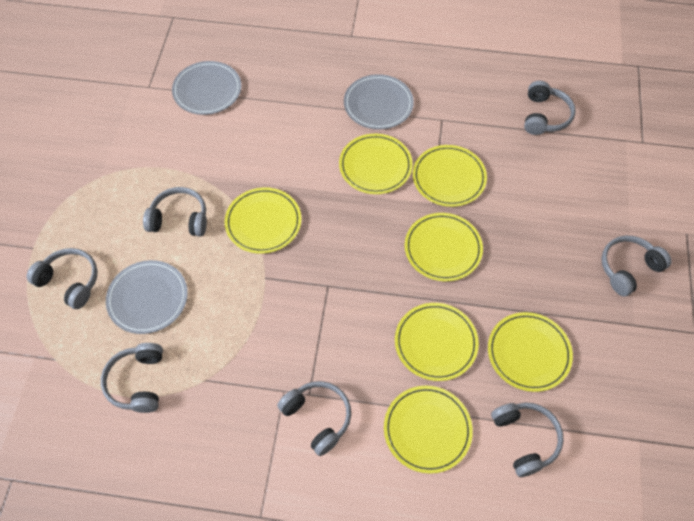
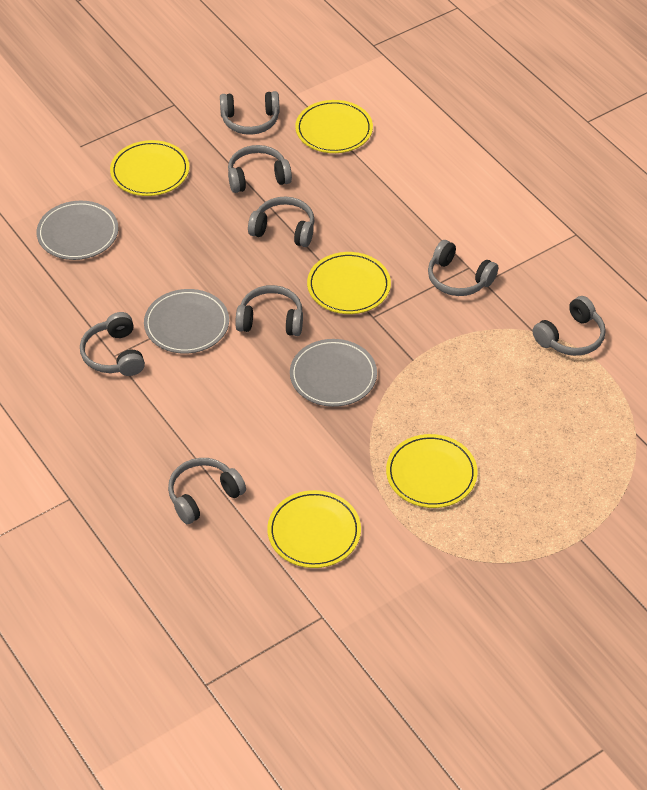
grey headphones: 7 -> 8
yellow plate: 7 -> 5

